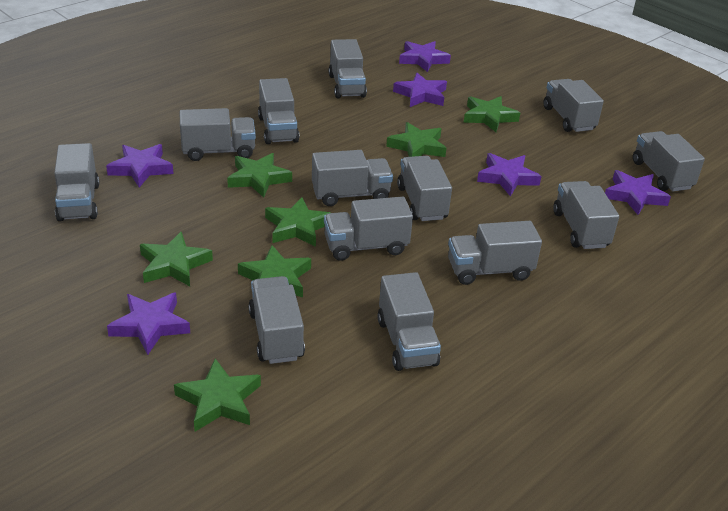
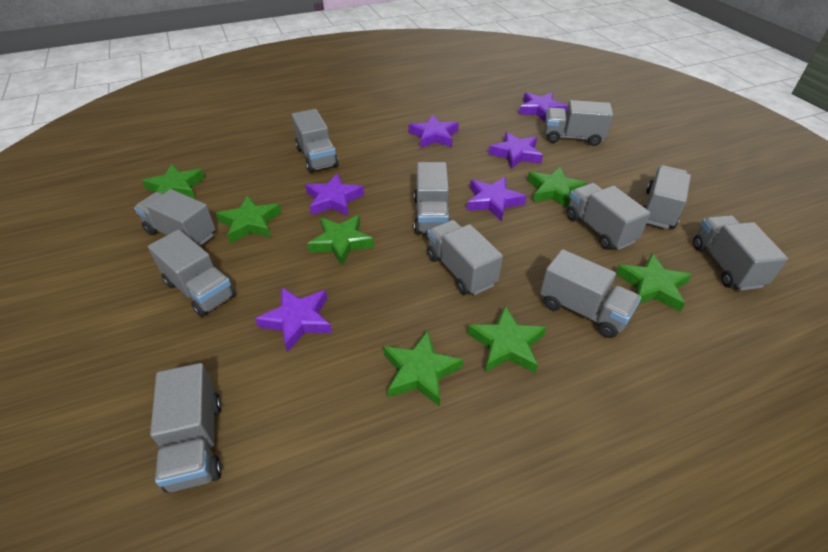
grey truck: 13 -> 11

